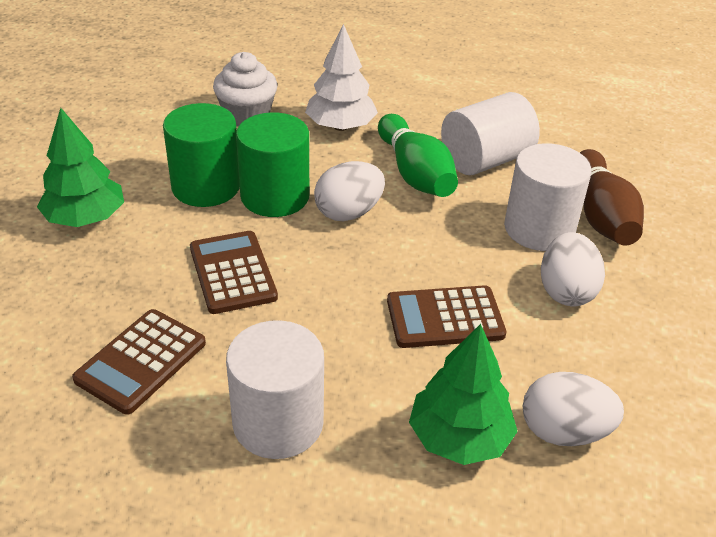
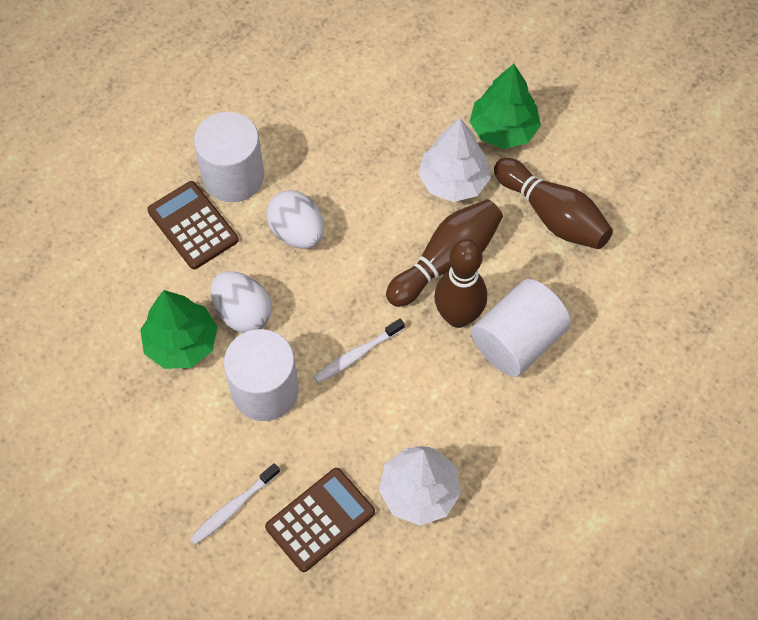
brown bowling pin: 1 -> 3
brown calculator: 3 -> 2
green bowling pin: 1 -> 0
green cylinder: 2 -> 0
white cupcake: 1 -> 0
white egg: 3 -> 2
white toothbrush: 0 -> 2
white tree: 1 -> 2

